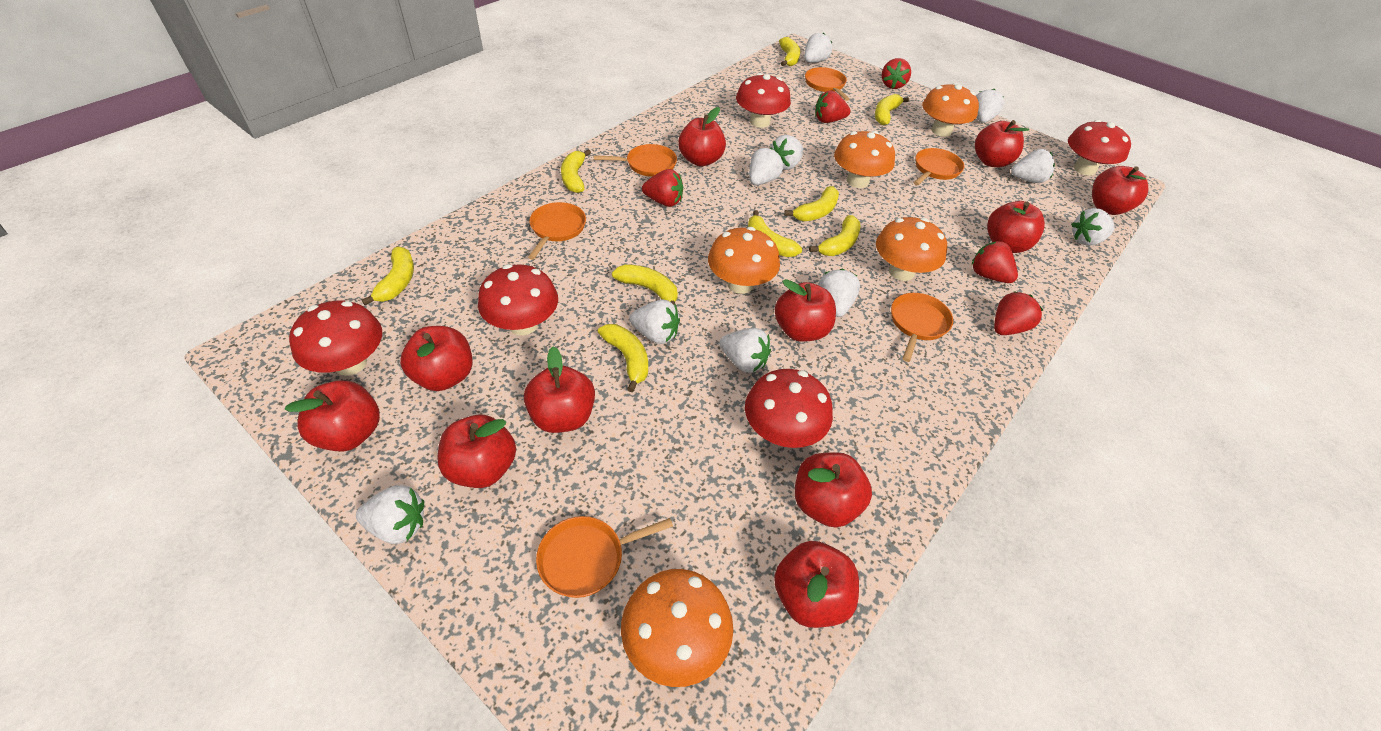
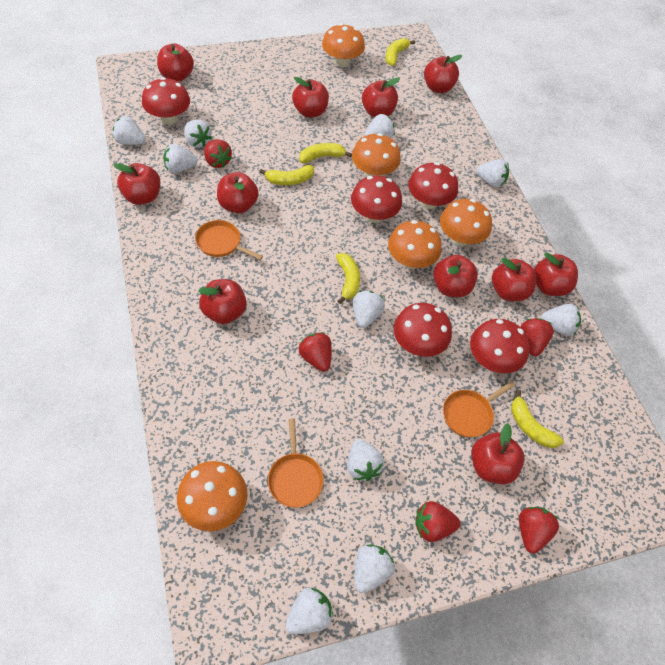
orange pan: 6 -> 3
yellow banana: 9 -> 5

